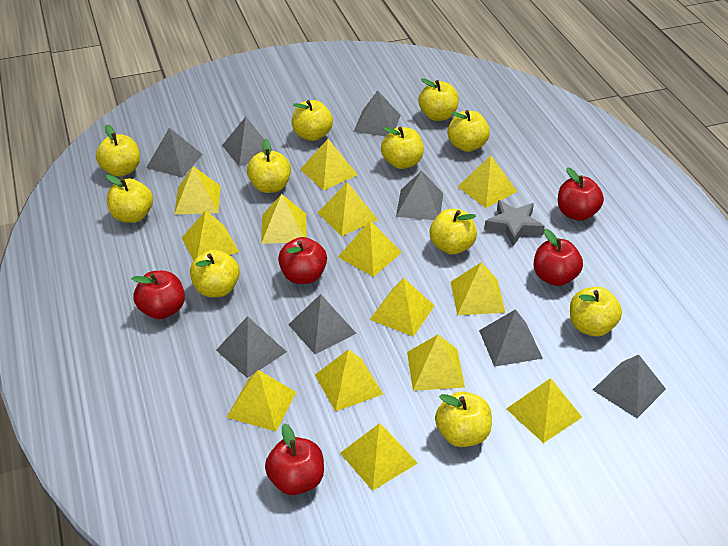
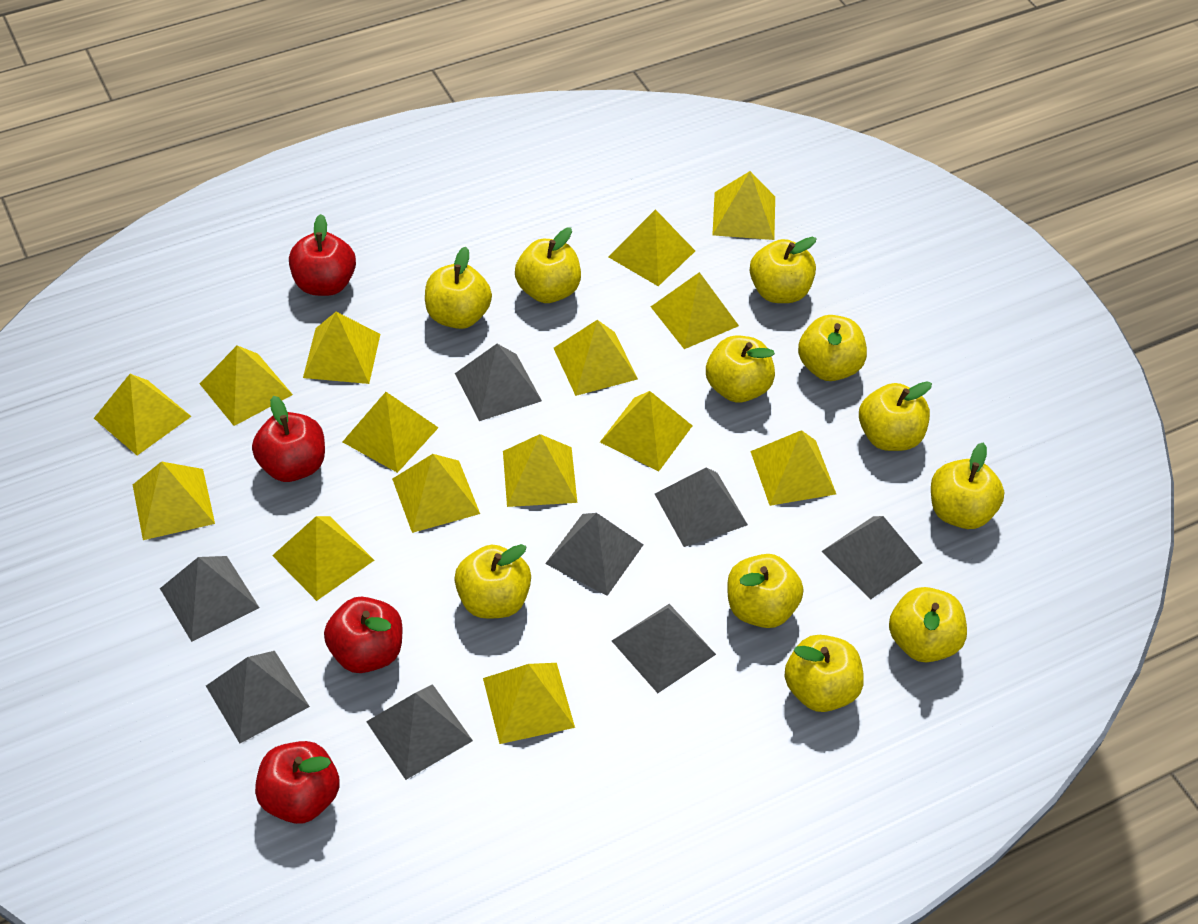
grey star: 1 -> 0
red apple: 5 -> 4
yellow pyramid: 14 -> 15

